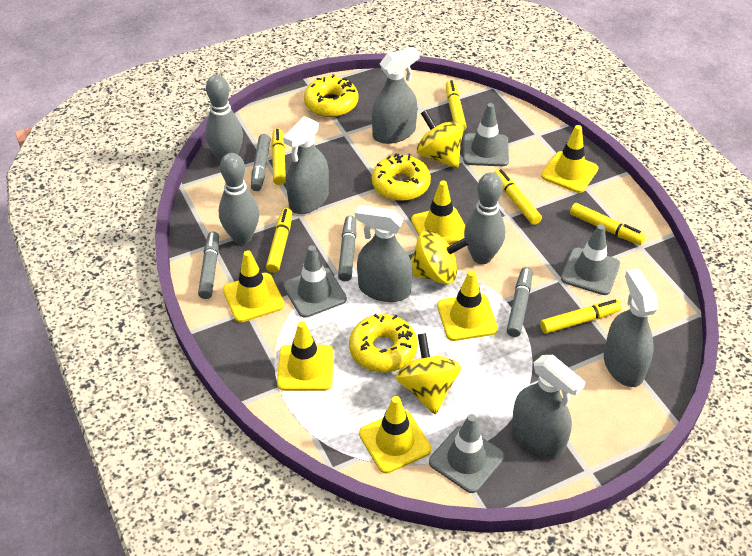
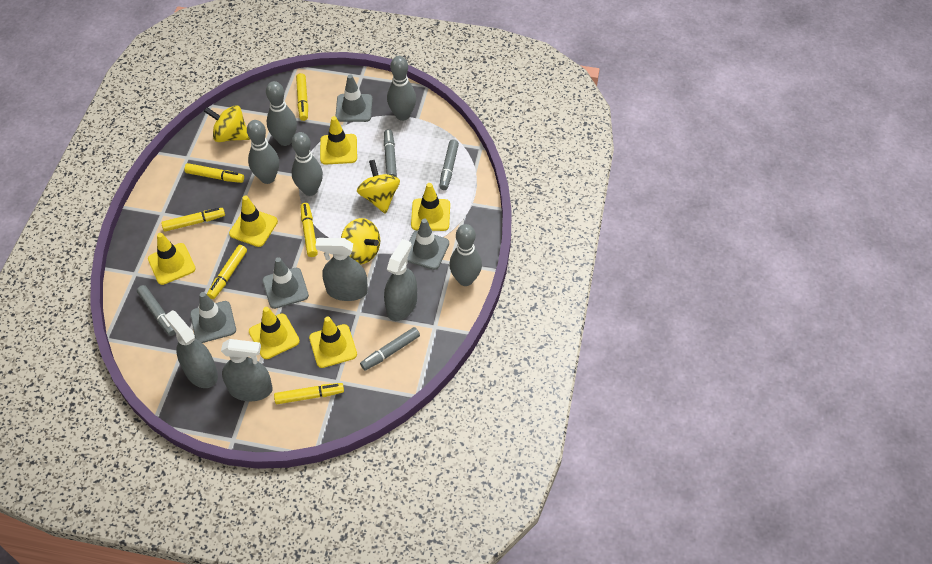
grey bowling pin: 3 -> 5
grey spray bottle: 5 -> 4
yellow donut: 3 -> 0

